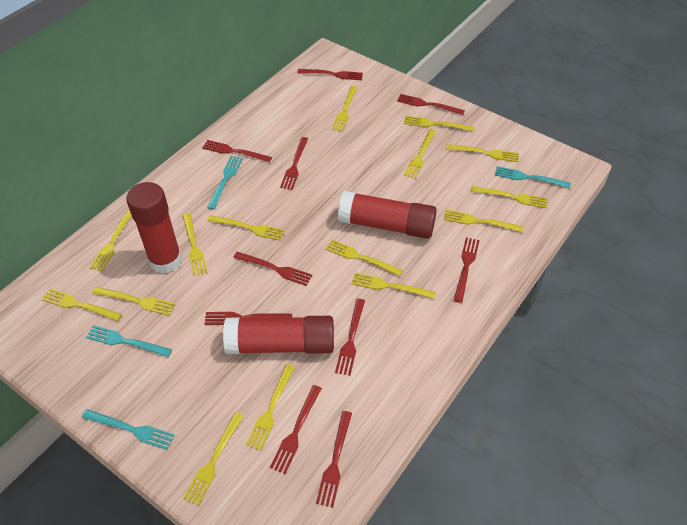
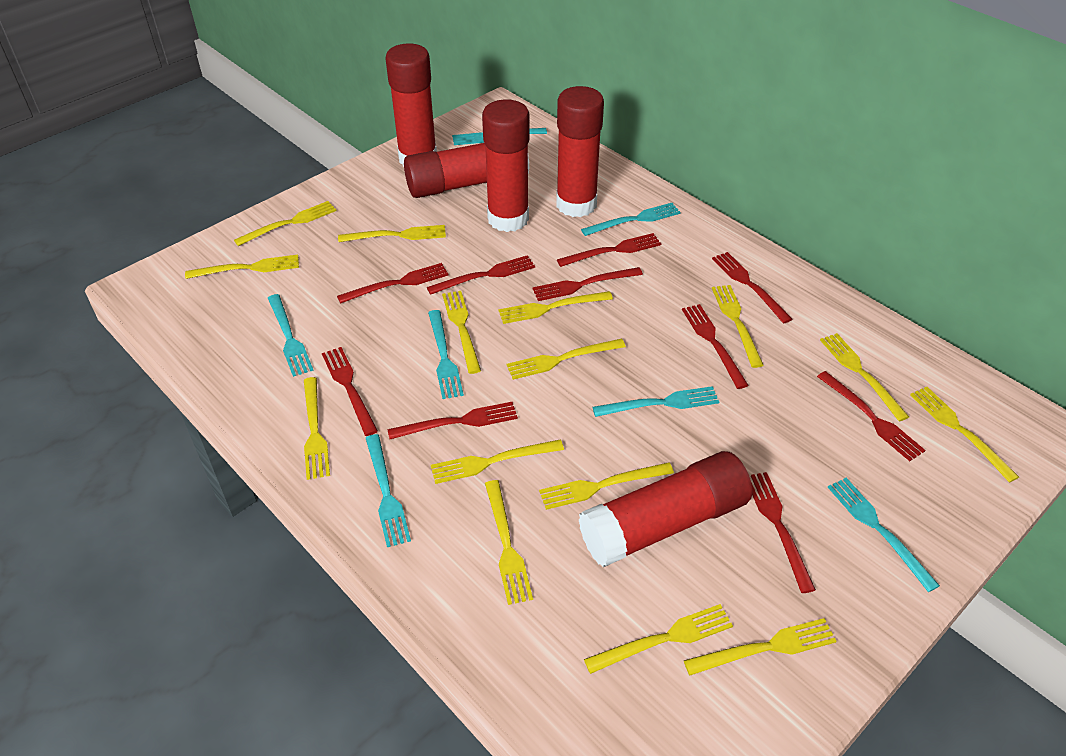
red glue stick: 3 -> 5
turquoise fork: 4 -> 7

